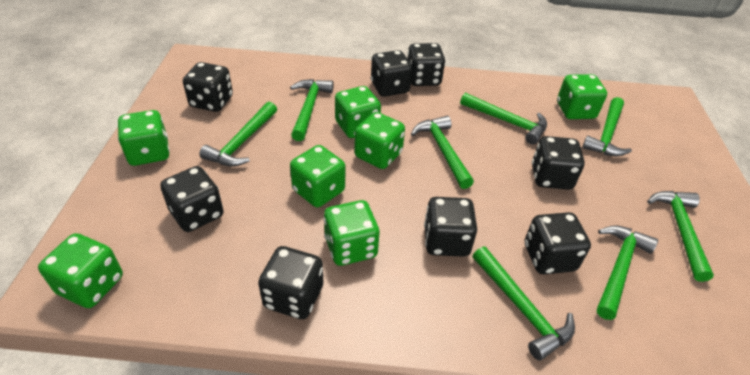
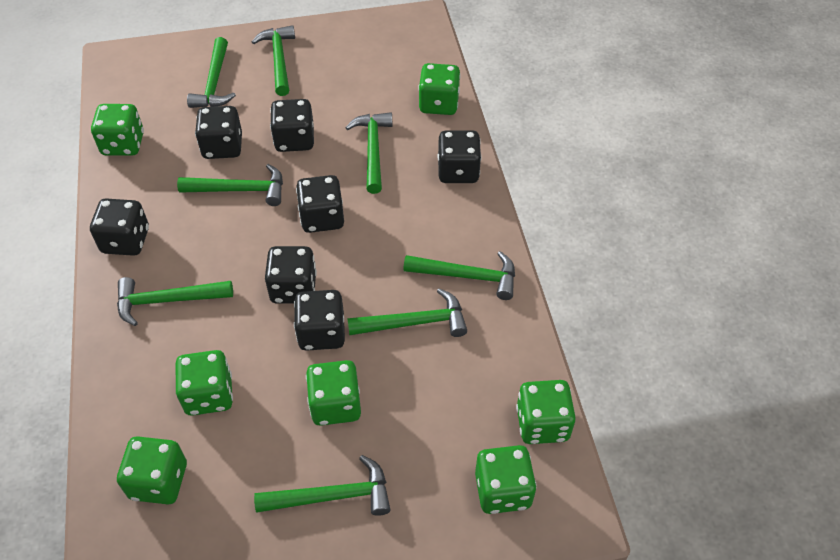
black dice: 8 -> 7

